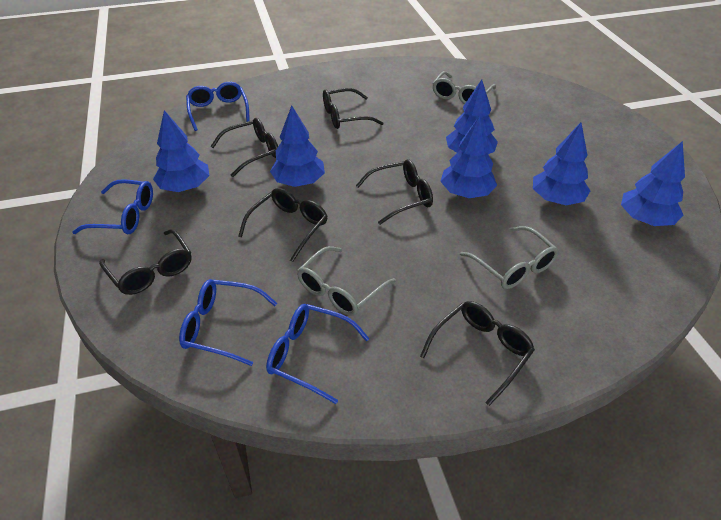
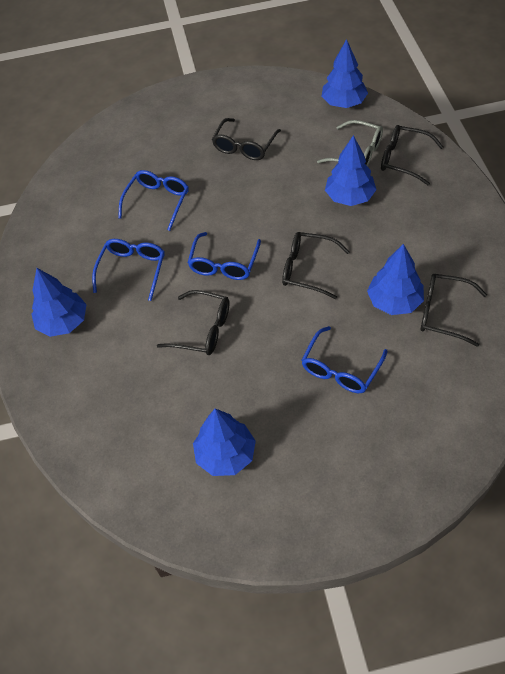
black glasses: 6 -> 5
blue tree: 6 -> 5
grey glasses: 3 -> 1

